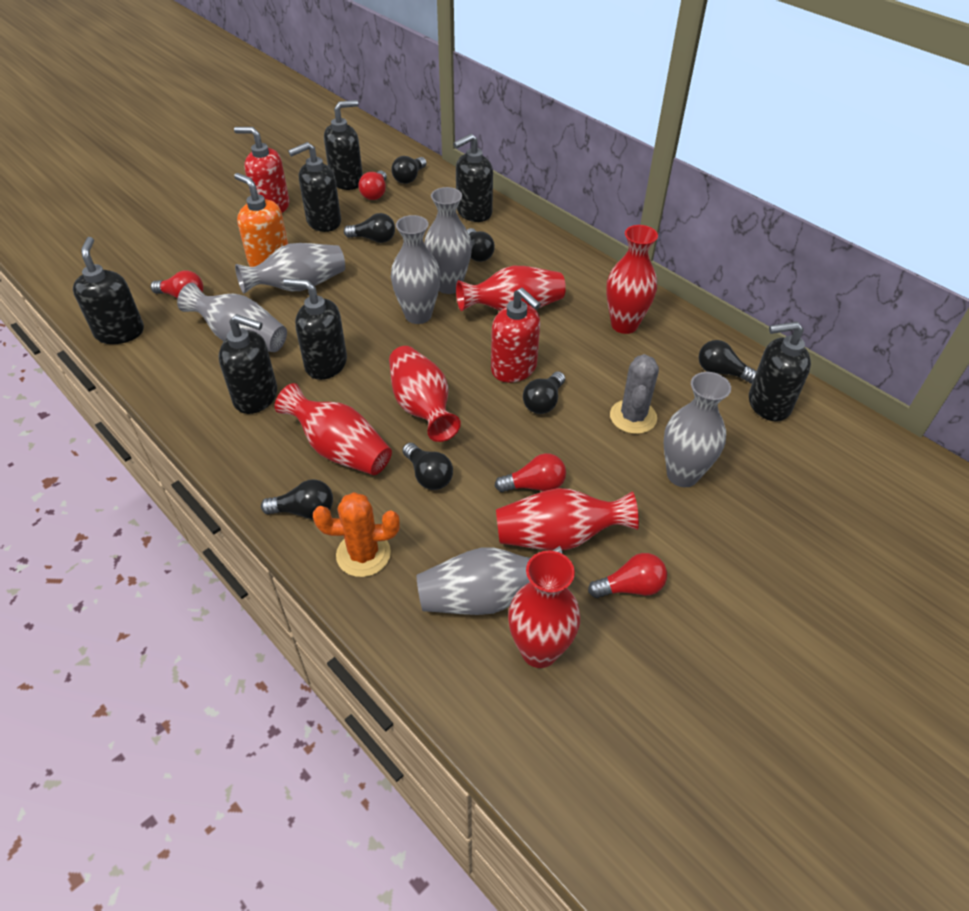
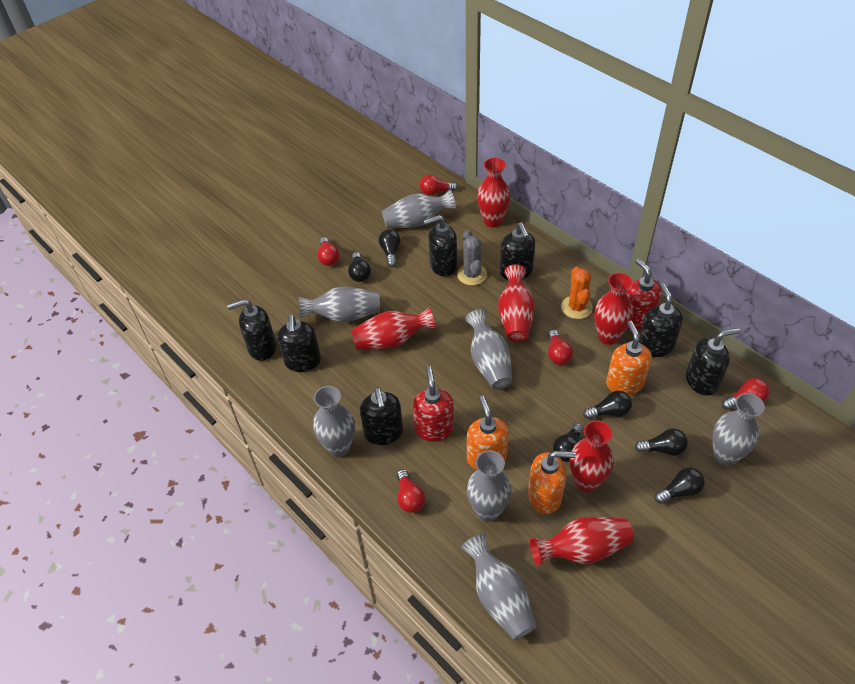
black light bulb: 7 -> 6
grey vase: 6 -> 7
orange soap dispenser: 1 -> 3
red light bulb: 4 -> 5

